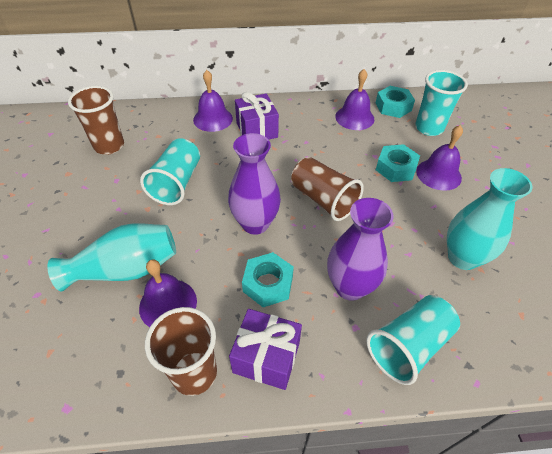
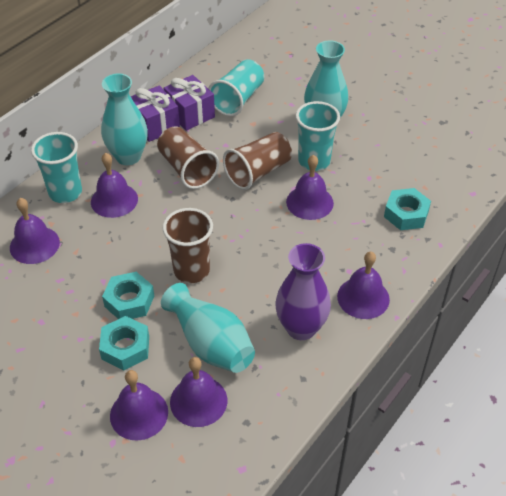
purple bell: 4 -> 6
purple vase: 2 -> 1
turquoise vase: 2 -> 3

